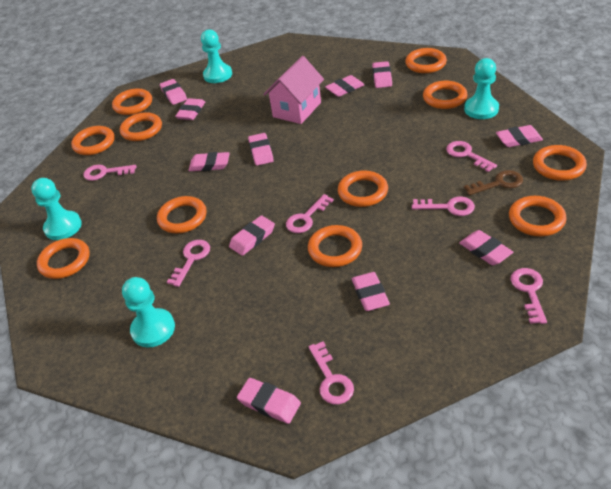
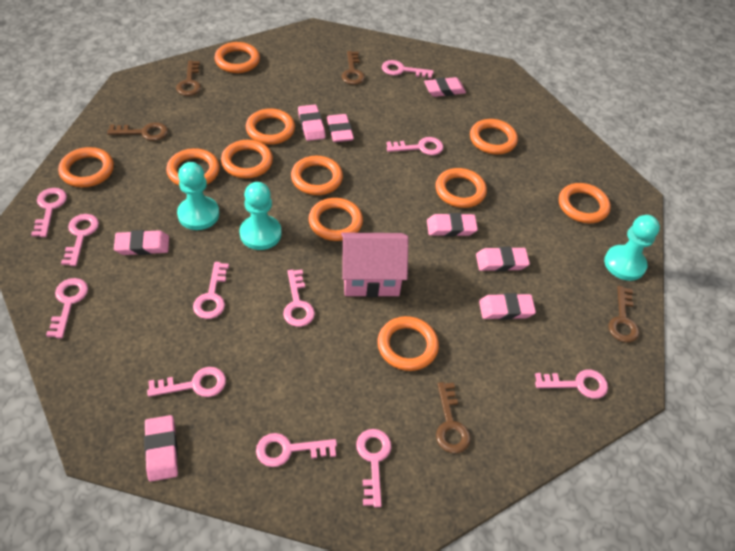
brown key: 1 -> 5
pink eraser: 11 -> 8
pink key: 7 -> 11
turquoise pawn: 4 -> 3

